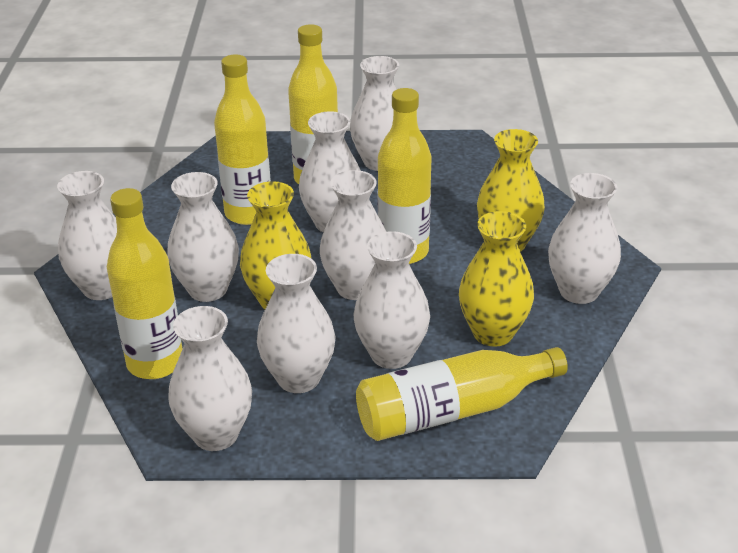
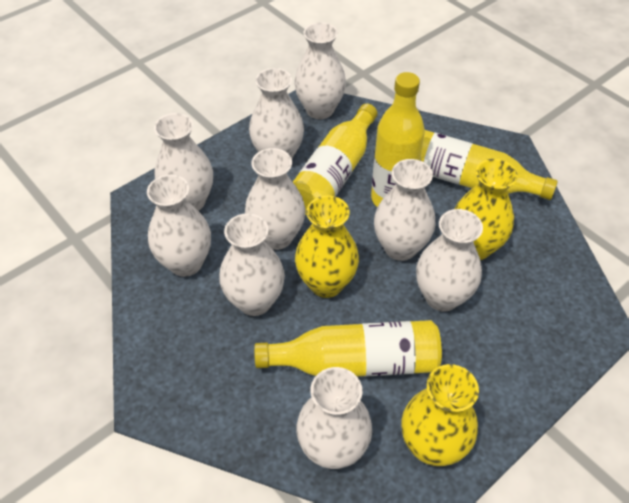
yellow bottle: 5 -> 4

